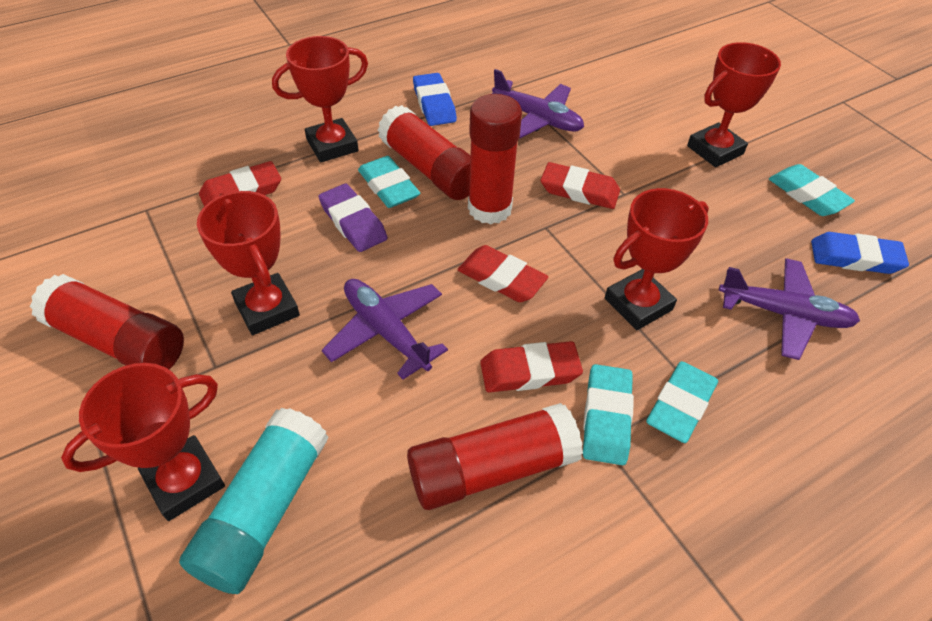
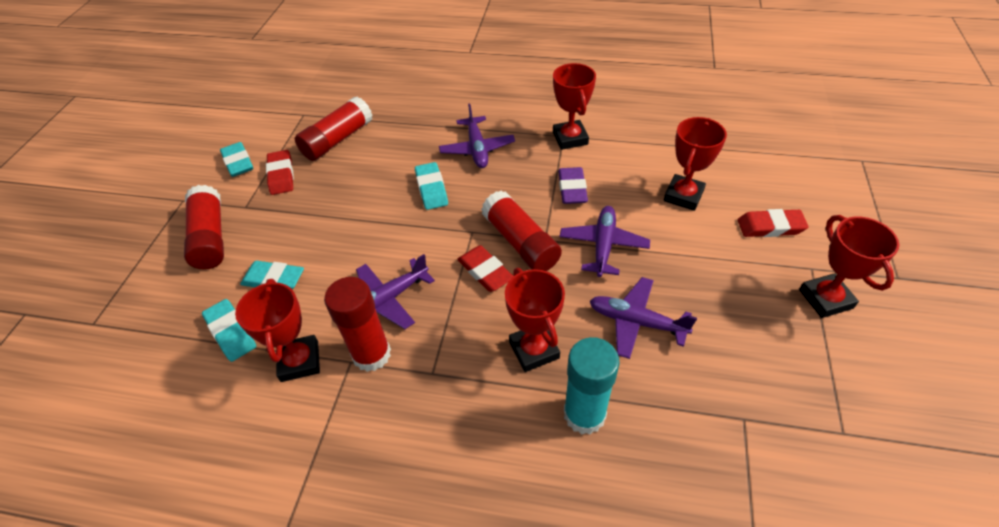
blue eraser: 2 -> 0
purple plane: 3 -> 4
red eraser: 4 -> 3

